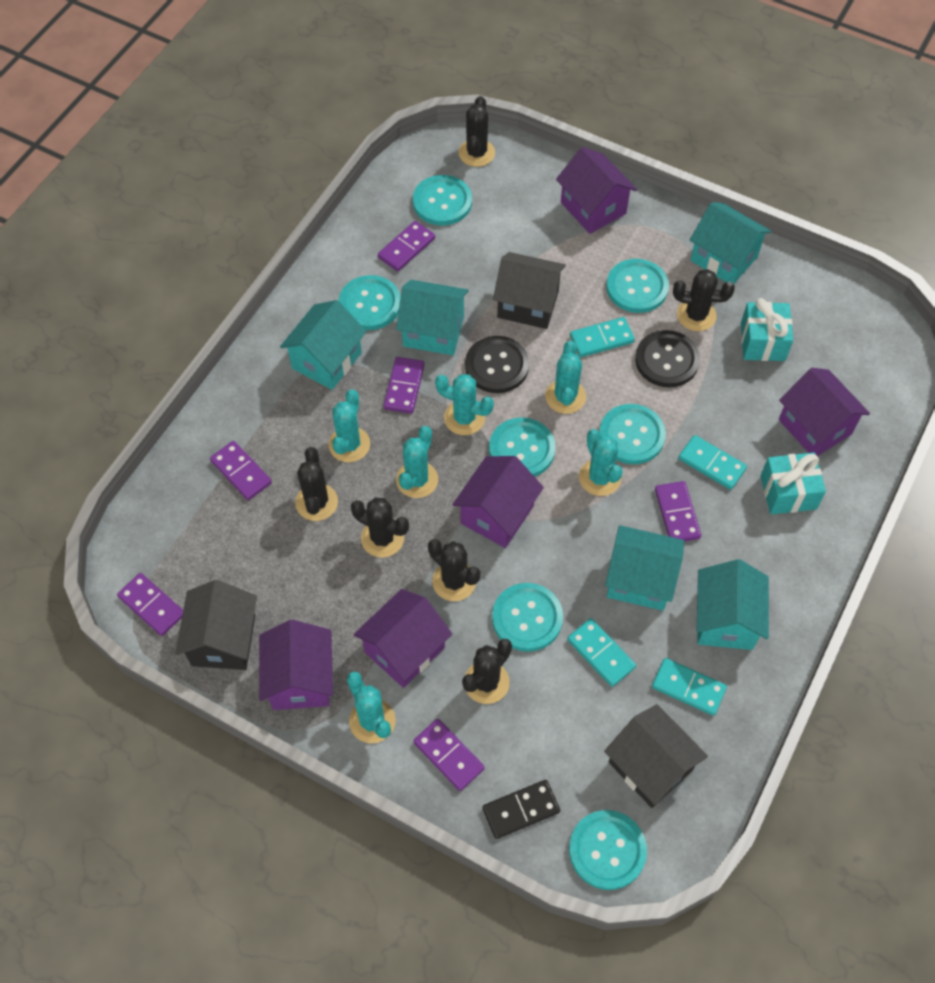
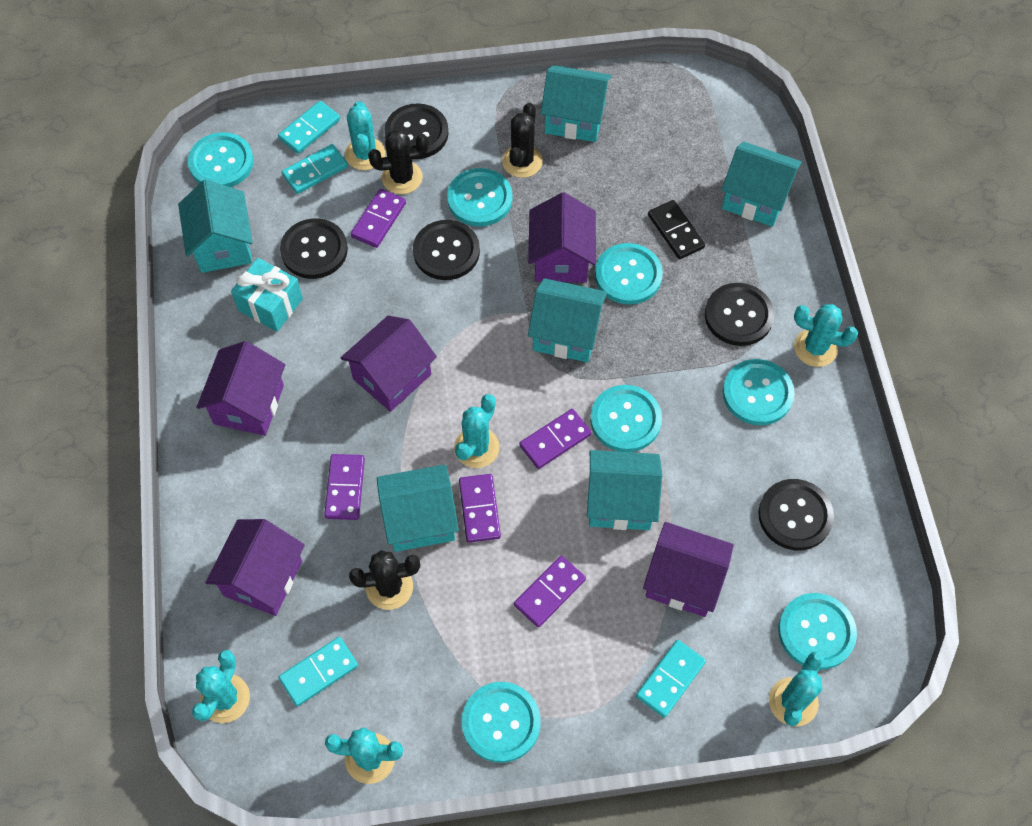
black button: 2 -> 5
black cactus: 6 -> 3
black house: 3 -> 0
purple domino: 6 -> 5
turquoise gift: 2 -> 1
turquoise house: 5 -> 6

